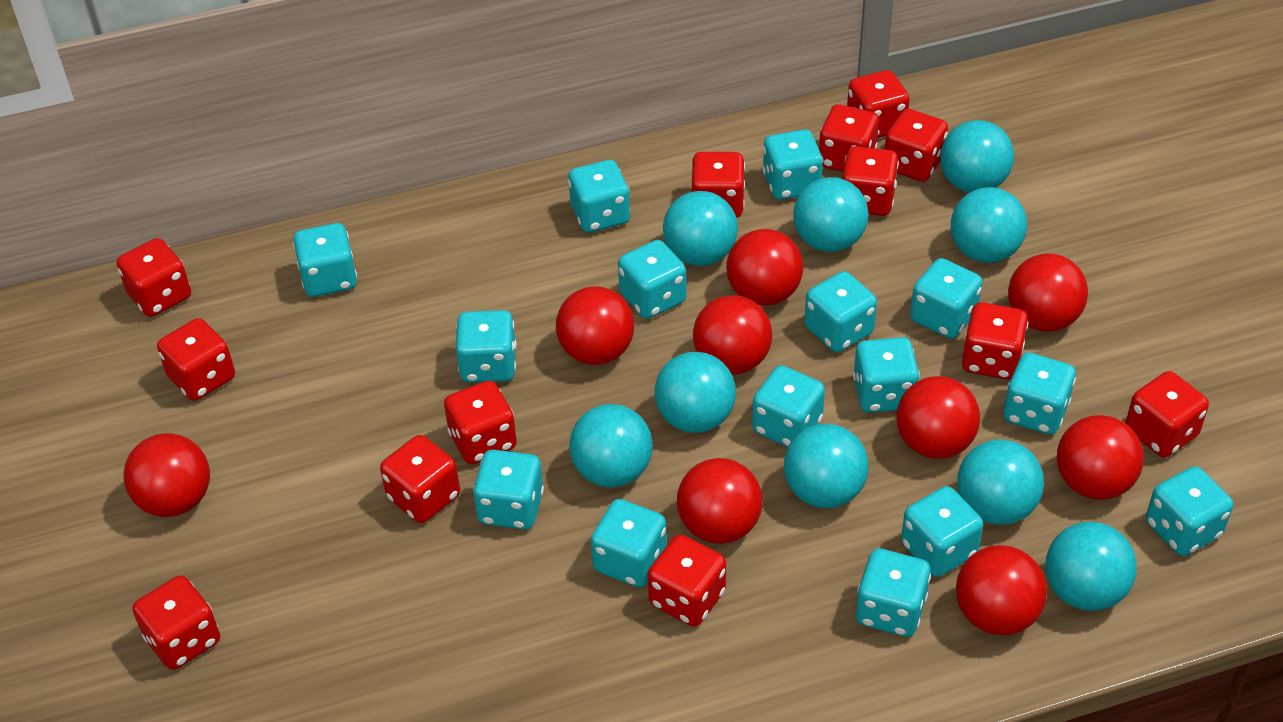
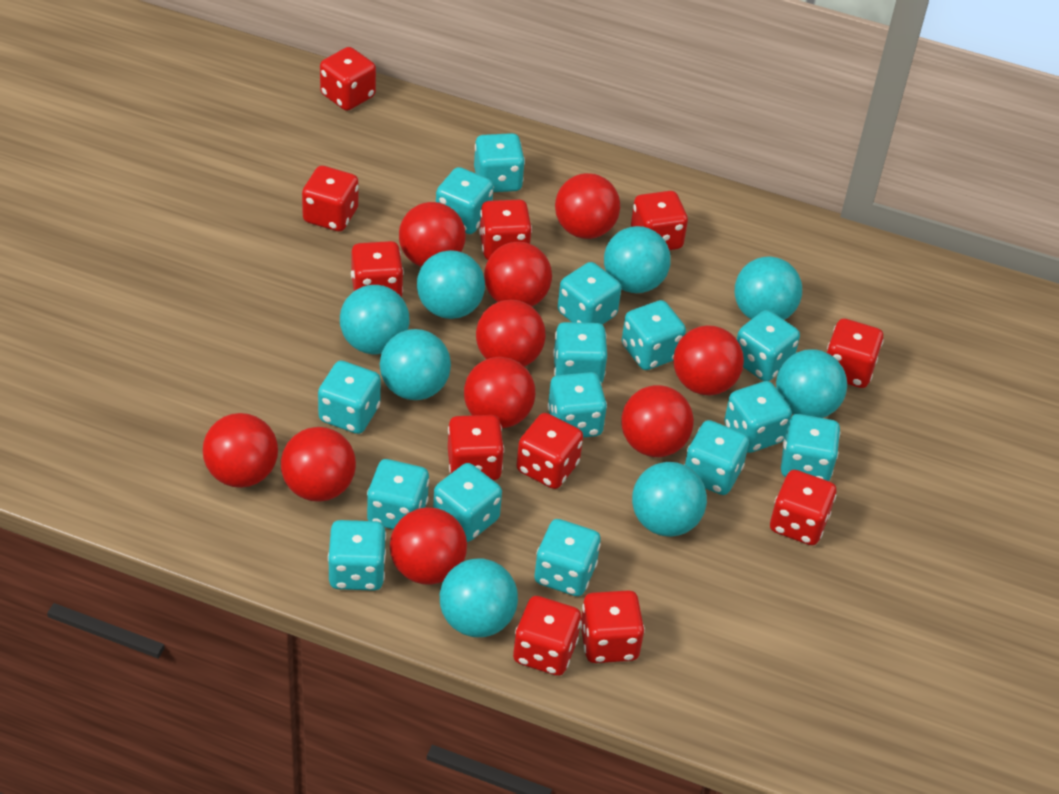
red ball: 9 -> 10
red dice: 13 -> 11
turquoise ball: 9 -> 8

